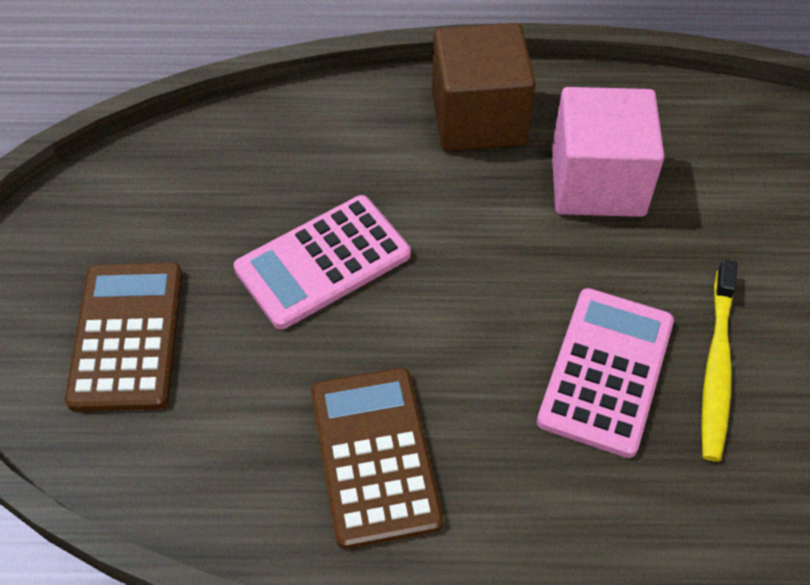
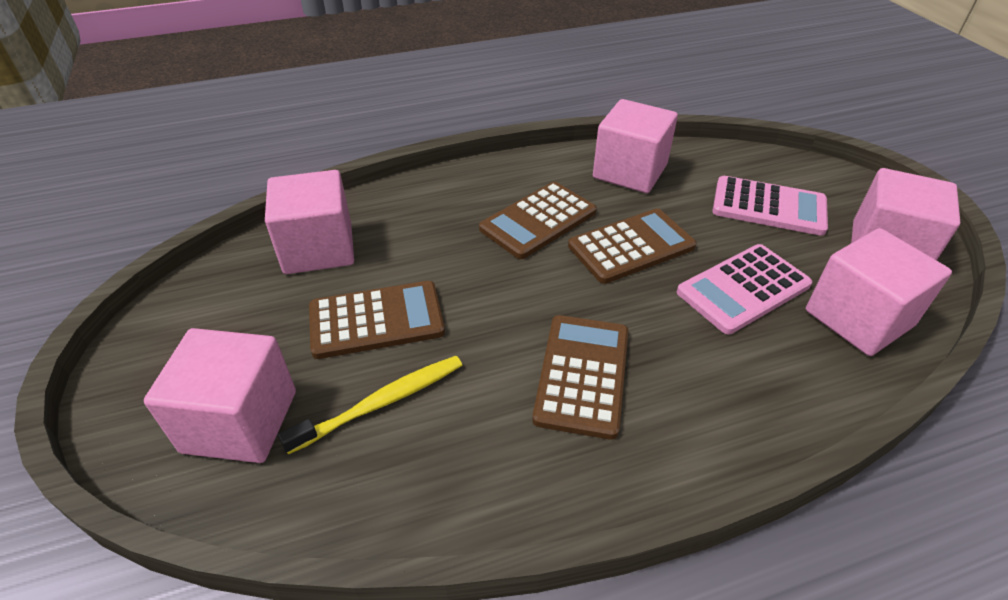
brown calculator: 2 -> 4
brown cube: 1 -> 0
pink cube: 1 -> 5

